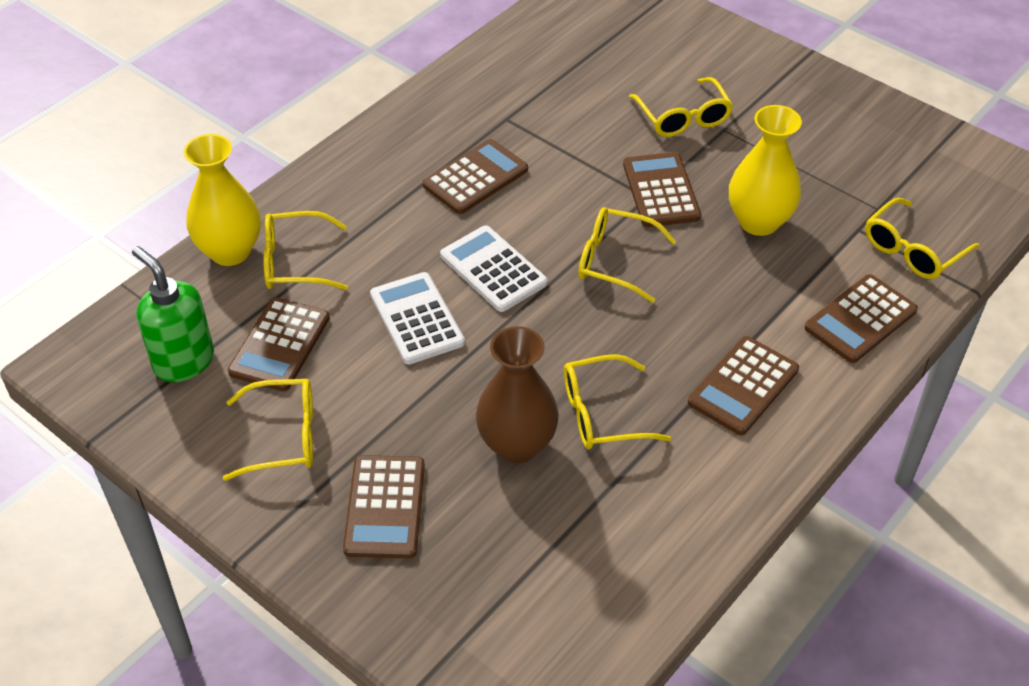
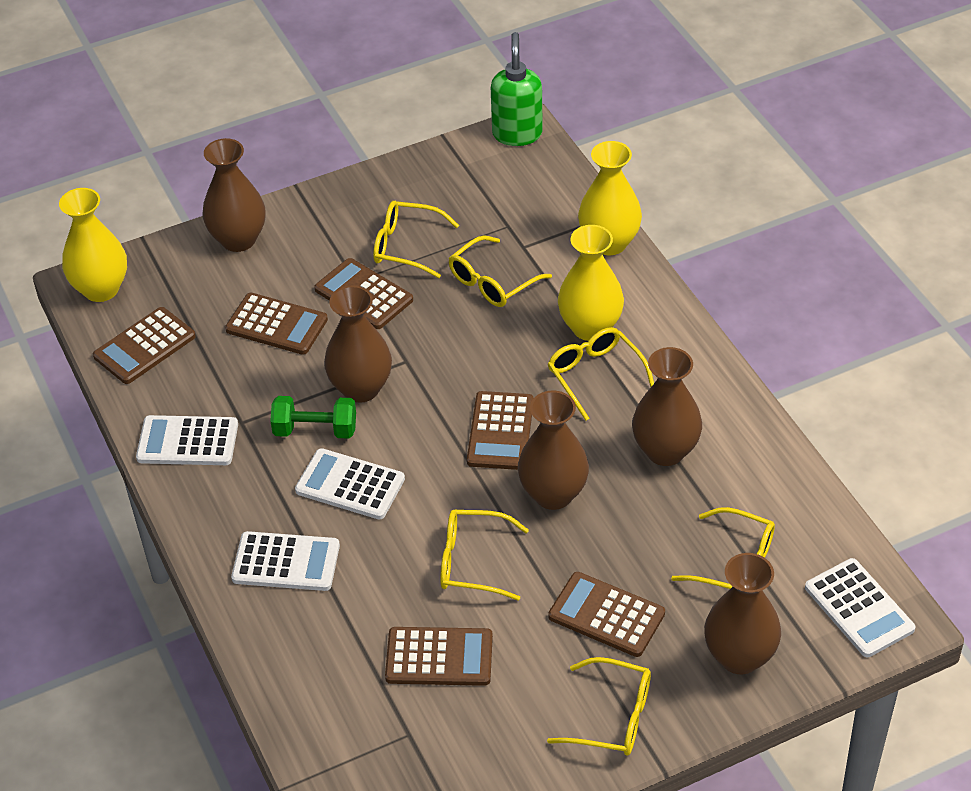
brown vase: 1 -> 5
green dumbbell: 0 -> 1
white calculator: 2 -> 4
yellow vase: 2 -> 3

